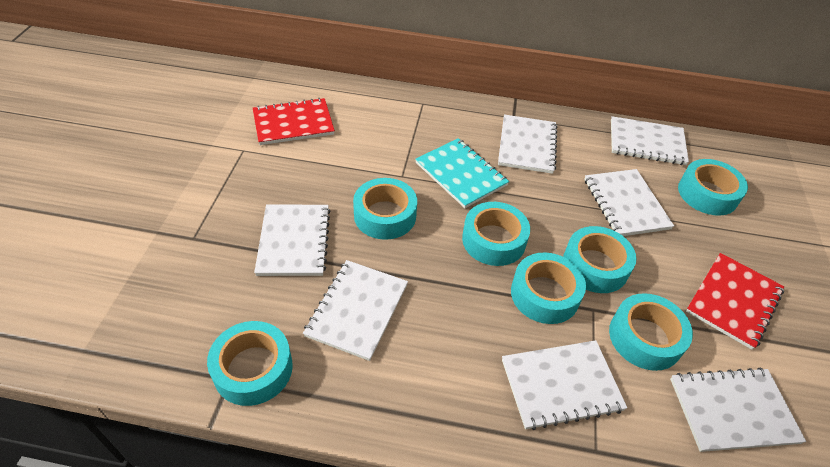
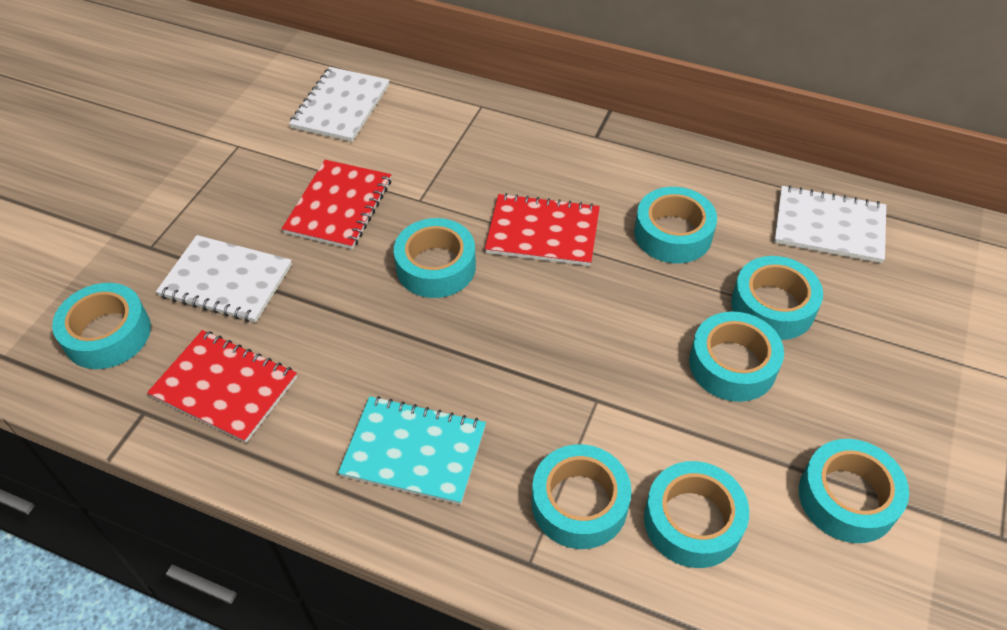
red notebook: 2 -> 3
turquoise tape: 7 -> 8
white notebook: 7 -> 3

